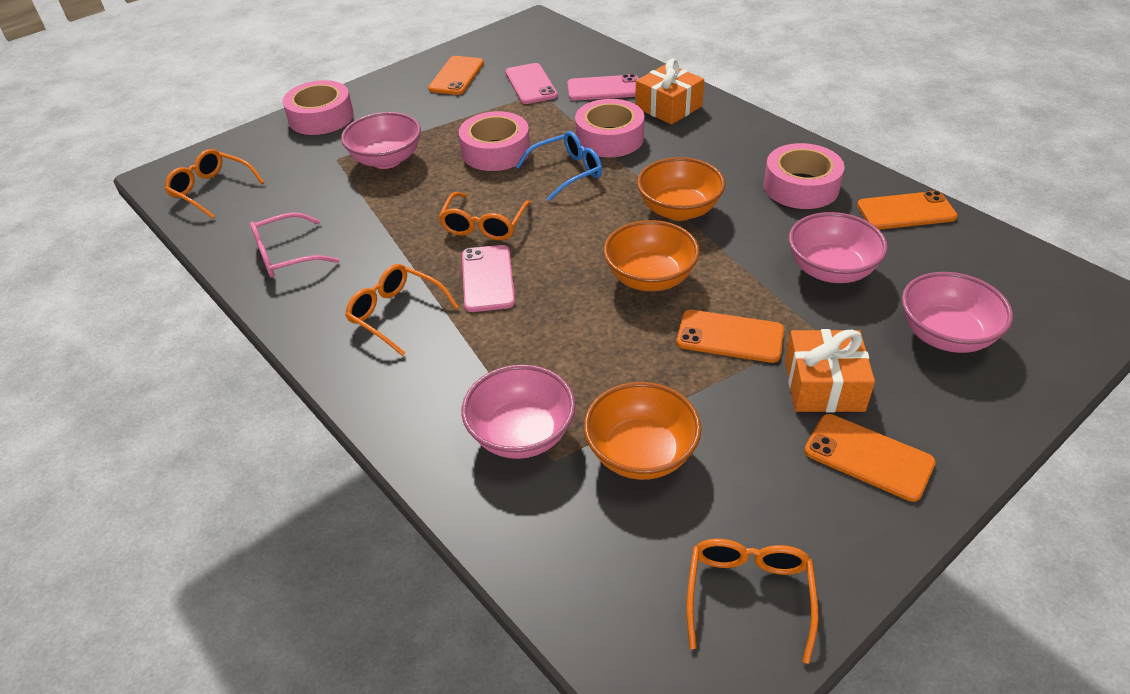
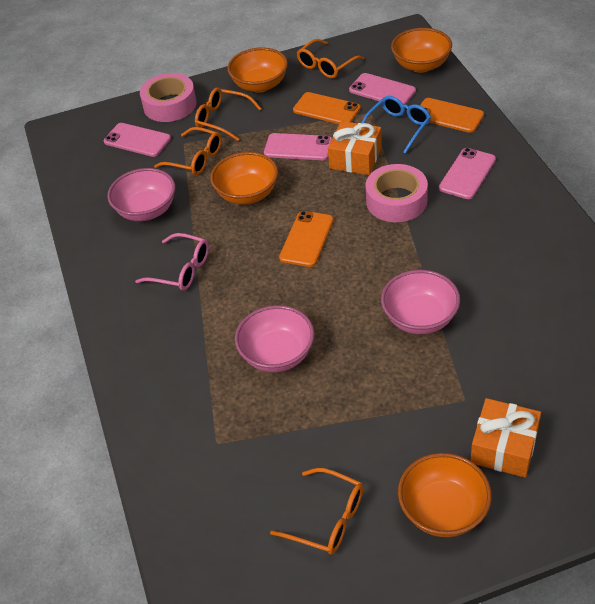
orange bowl: 3 -> 4
orange phone: 4 -> 3
pink bowl: 4 -> 3
pink phone: 3 -> 4
pink tape: 4 -> 2

